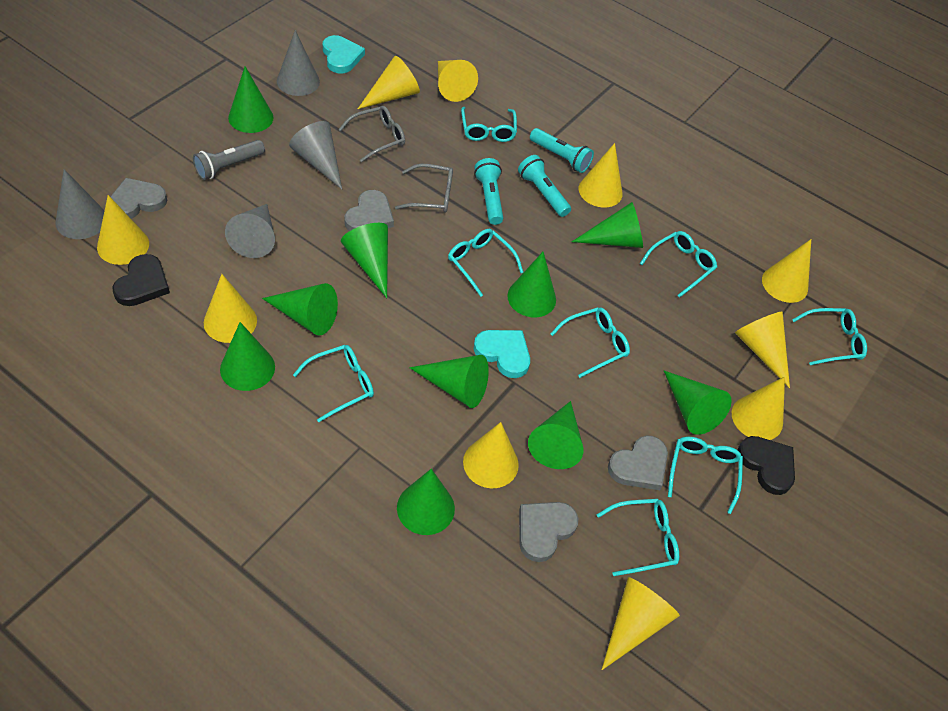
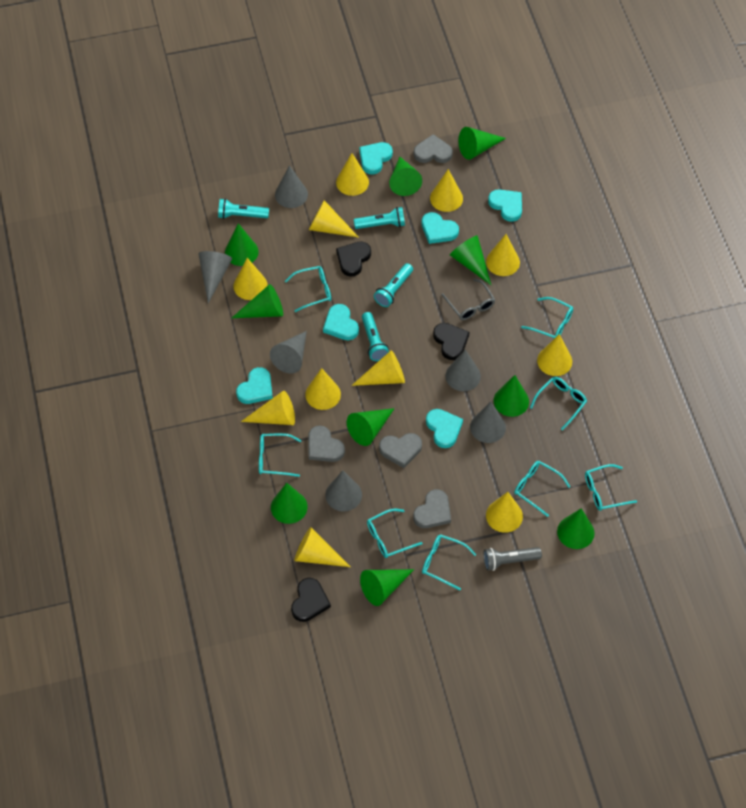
black heart: 2 -> 3
grey cone: 4 -> 6
grey glasses: 2 -> 1
turquoise flashlight: 3 -> 4
turquoise heart: 2 -> 6
yellow cone: 10 -> 11

